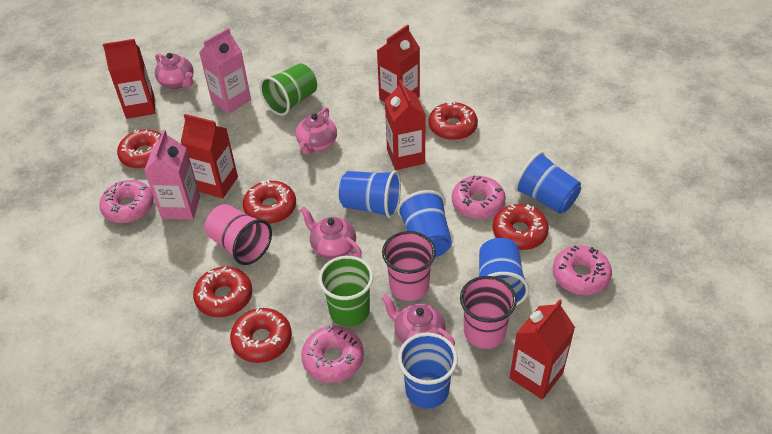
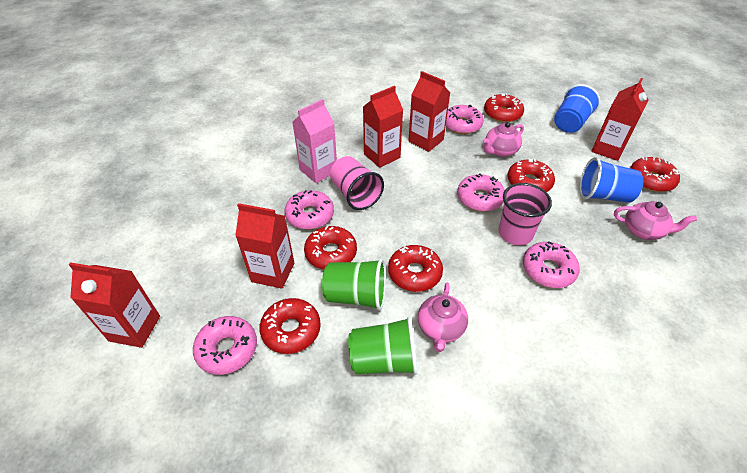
blue cup: 5 -> 2
pink carton: 2 -> 1
pink cup: 3 -> 2
pink donut: 4 -> 5
pink teapot: 4 -> 3

